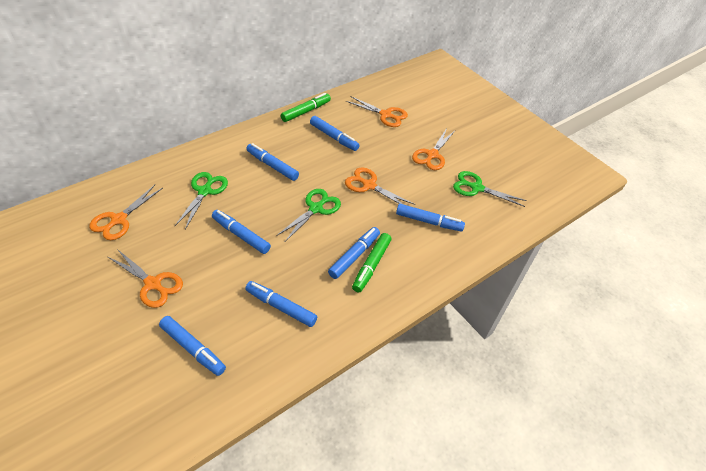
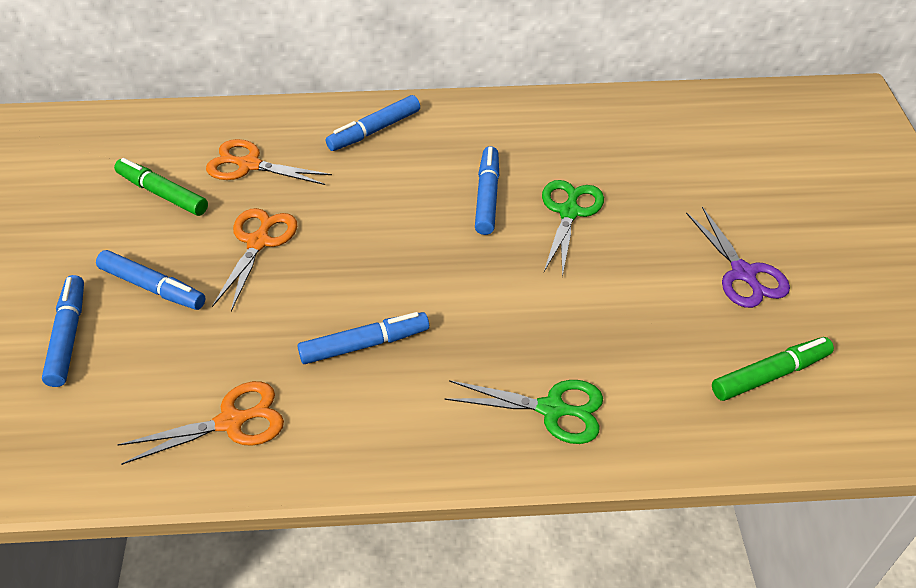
blue marker: 7 -> 5
green scissors: 3 -> 2
orange scissors: 5 -> 3
purple scissors: 0 -> 1

